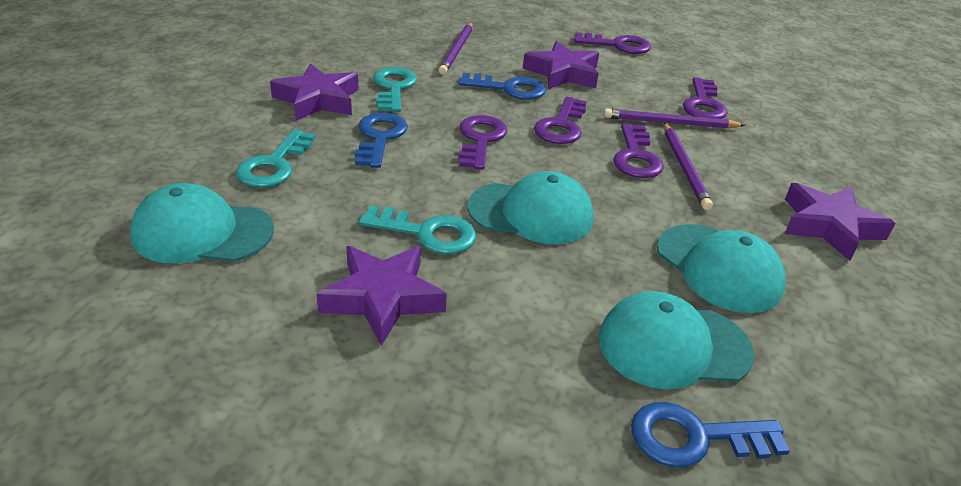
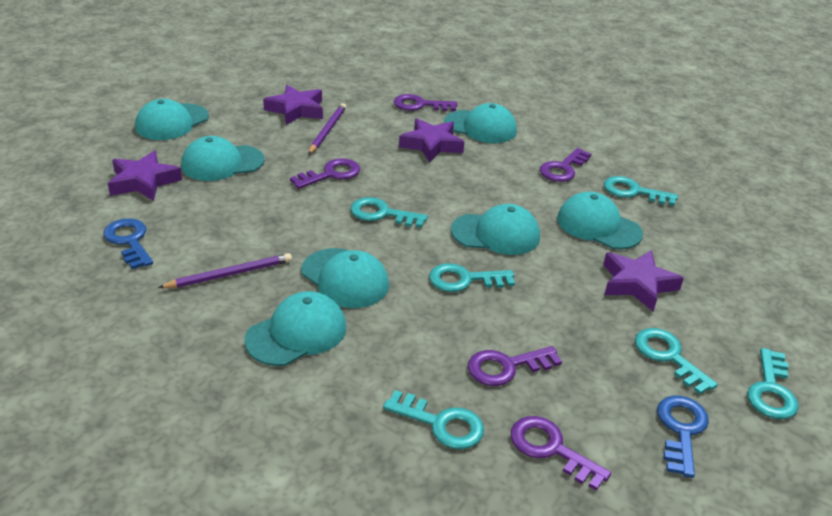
blue key: 3 -> 2
purple pencil: 3 -> 2
turquoise cap: 4 -> 7
turquoise key: 3 -> 6

